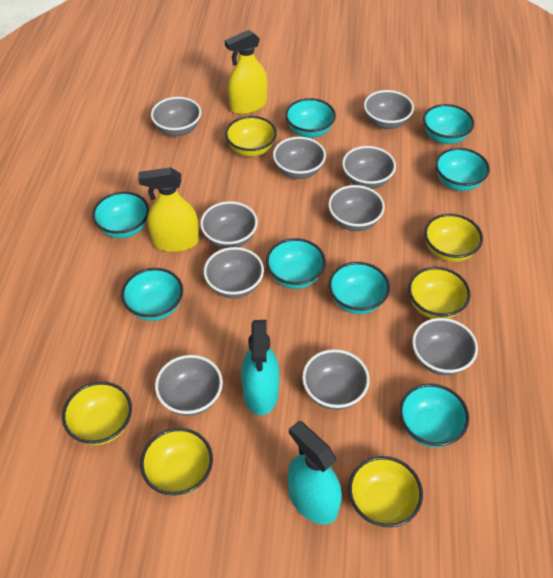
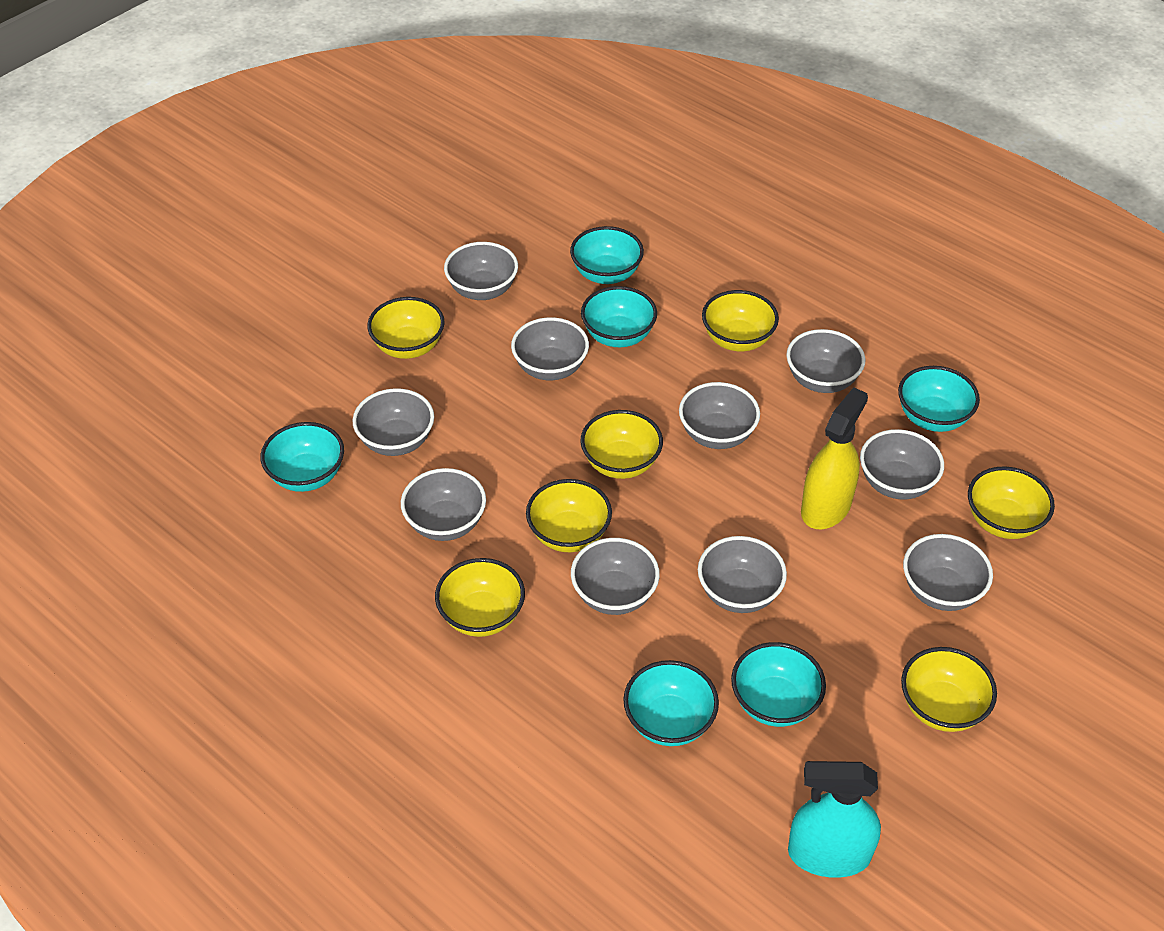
turquoise bowl: 8 -> 6
turquoise spray bottle: 2 -> 1
yellow bowl: 6 -> 7
yellow spray bottle: 2 -> 1

